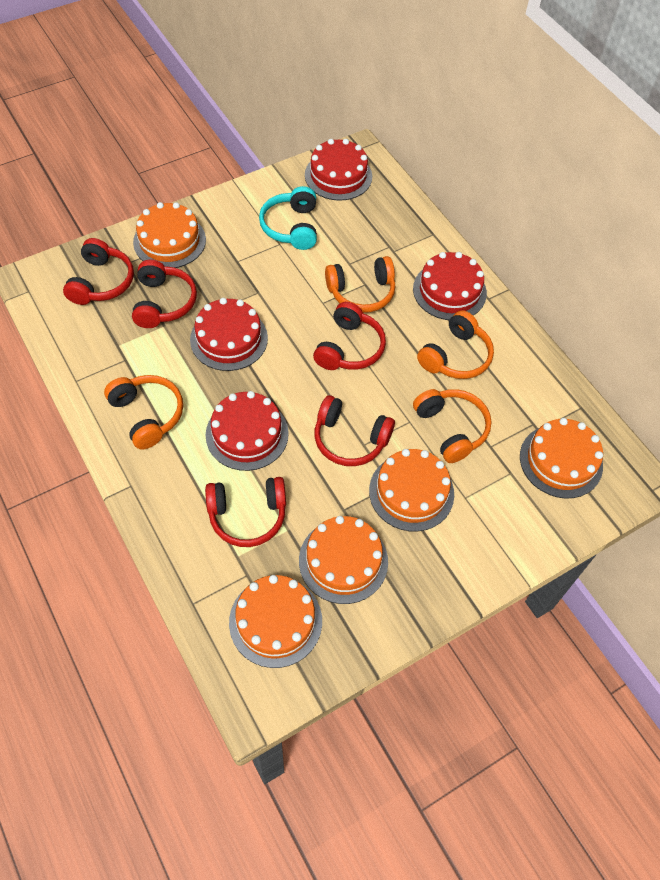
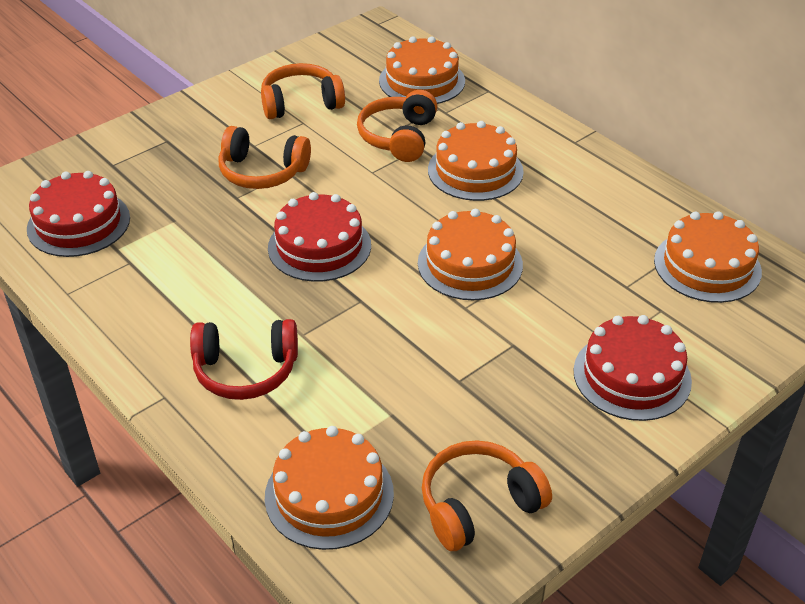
red cake: 4 -> 3
red headphones: 5 -> 1
turquoise headphones: 1 -> 0

